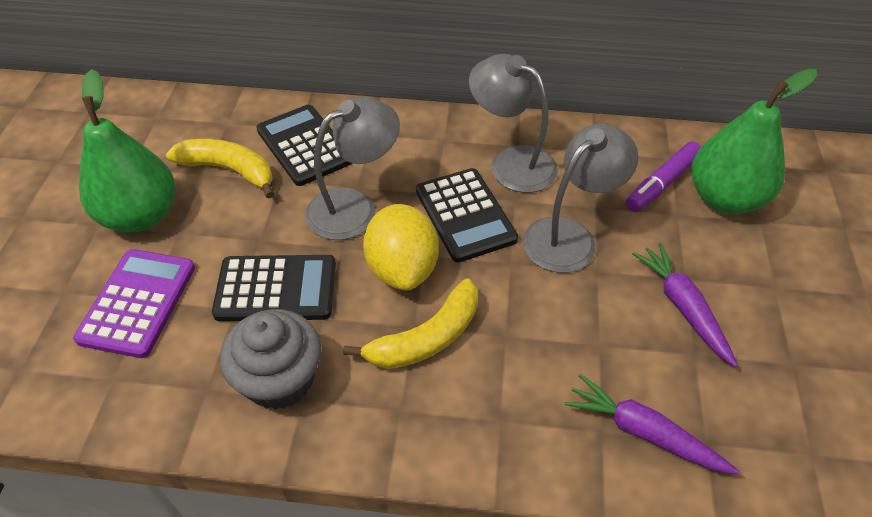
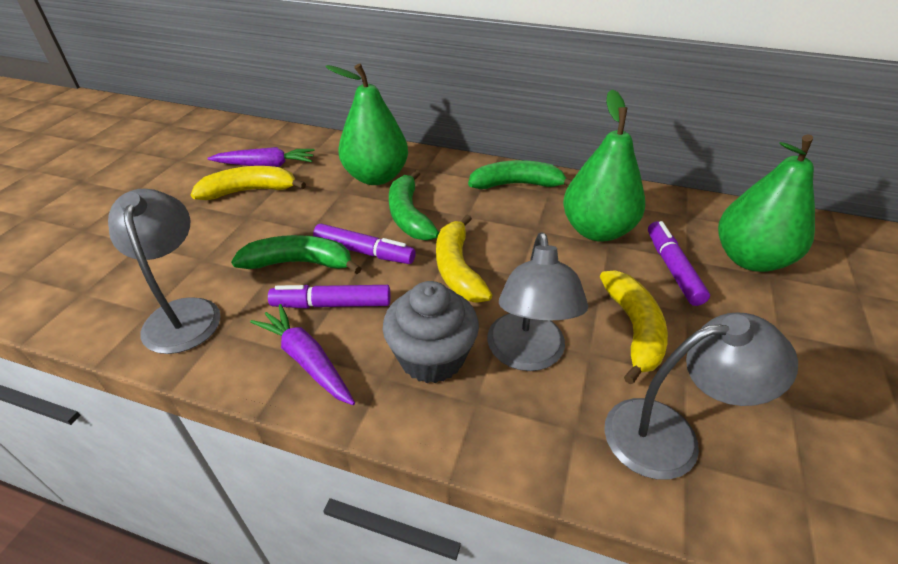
black calculator: 3 -> 0
green banana: 0 -> 3
green pear: 2 -> 3
purple calculator: 1 -> 0
purple marker: 1 -> 3
yellow banana: 2 -> 3
yellow lemon: 1 -> 0

